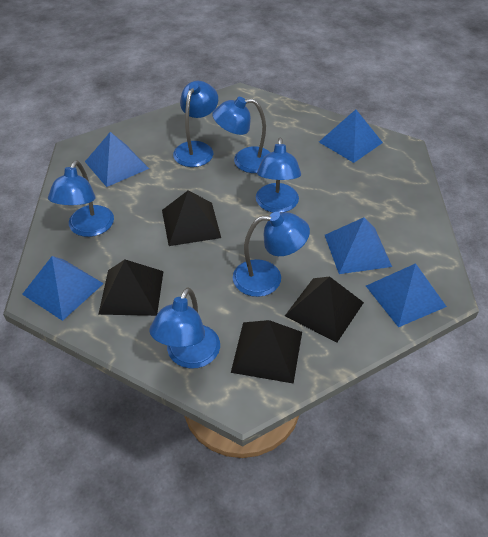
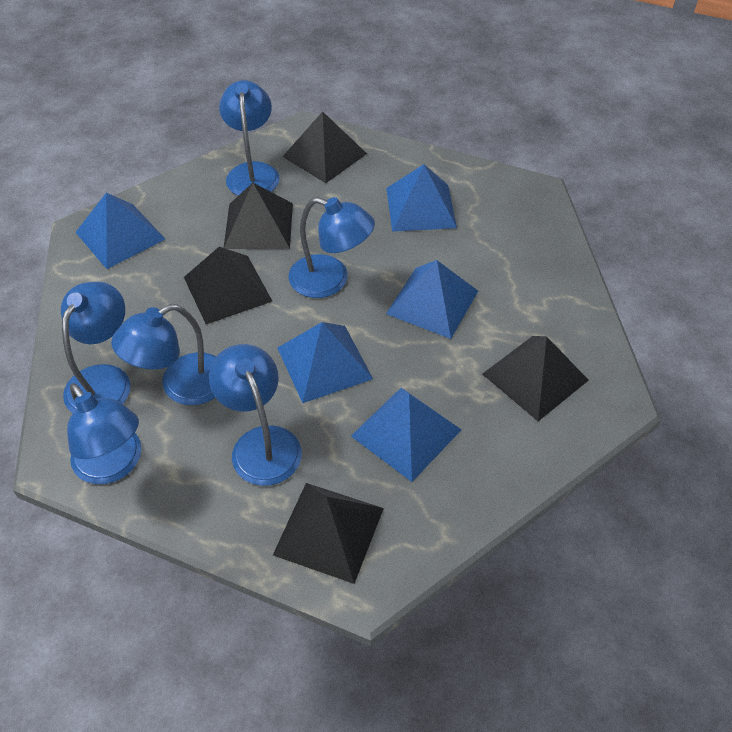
black pyramid: 4 -> 5

